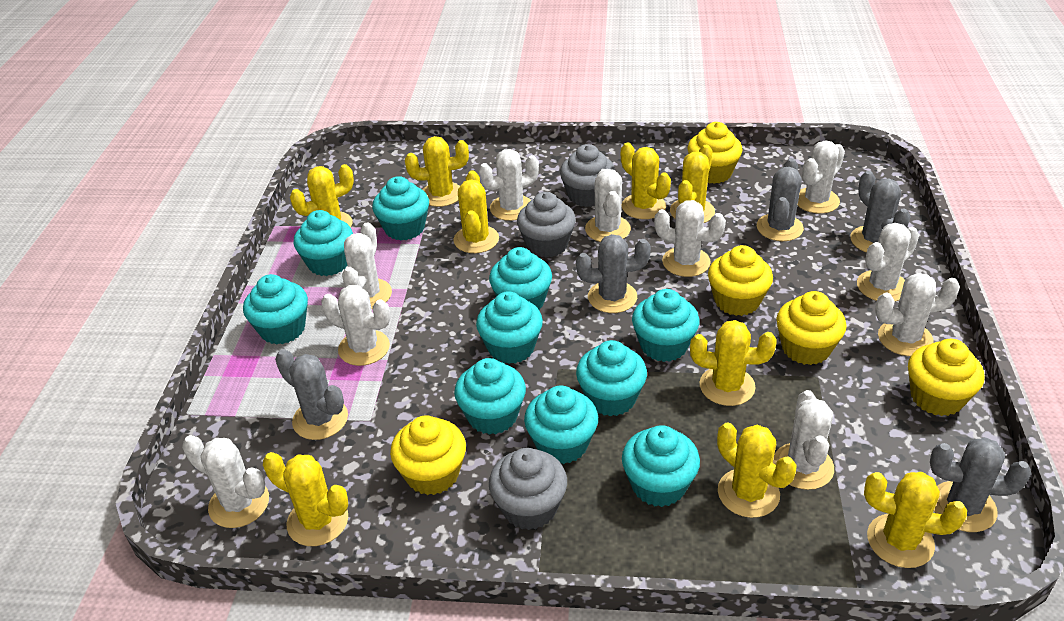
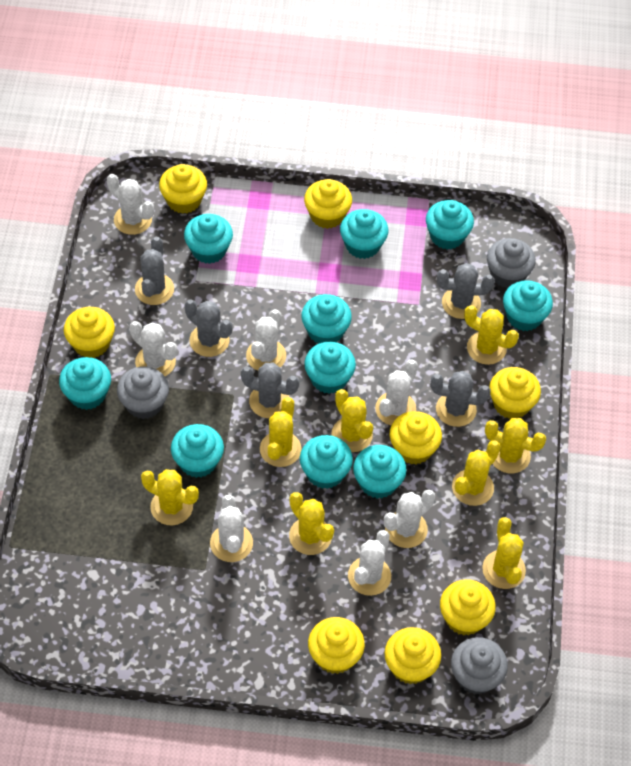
white cactus: 10 -> 7
yellow cactus: 9 -> 8
yellow cupcake: 5 -> 8

